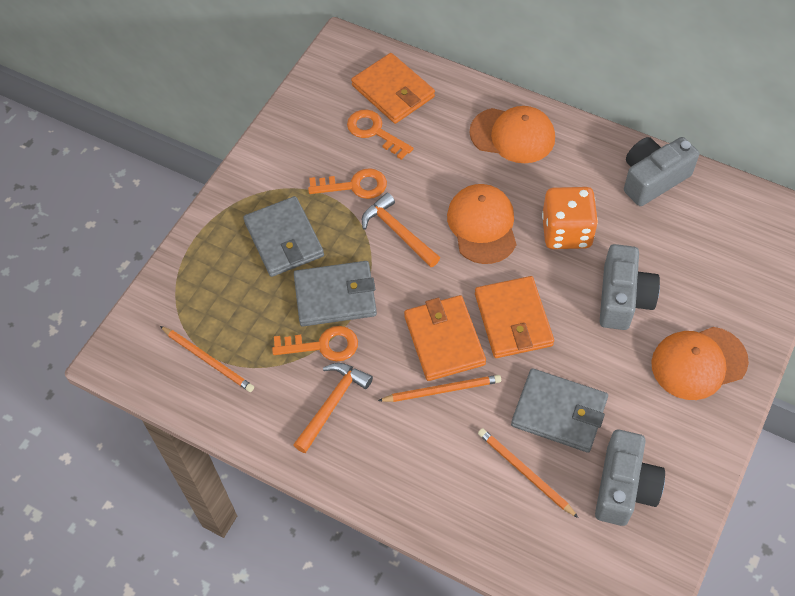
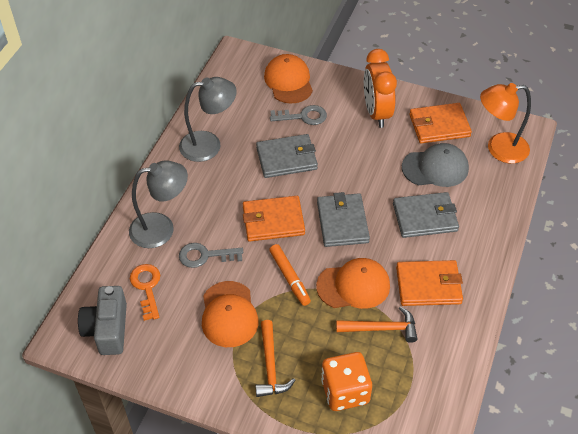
grey camera: 3 -> 1
grey cap: 0 -> 1
grey key: 0 -> 2
grey lamp: 0 -> 2
orange clock: 0 -> 1
orange key: 3 -> 1
orange lamp: 0 -> 1
orange marker: 0 -> 1
orange pencil: 3 -> 0

